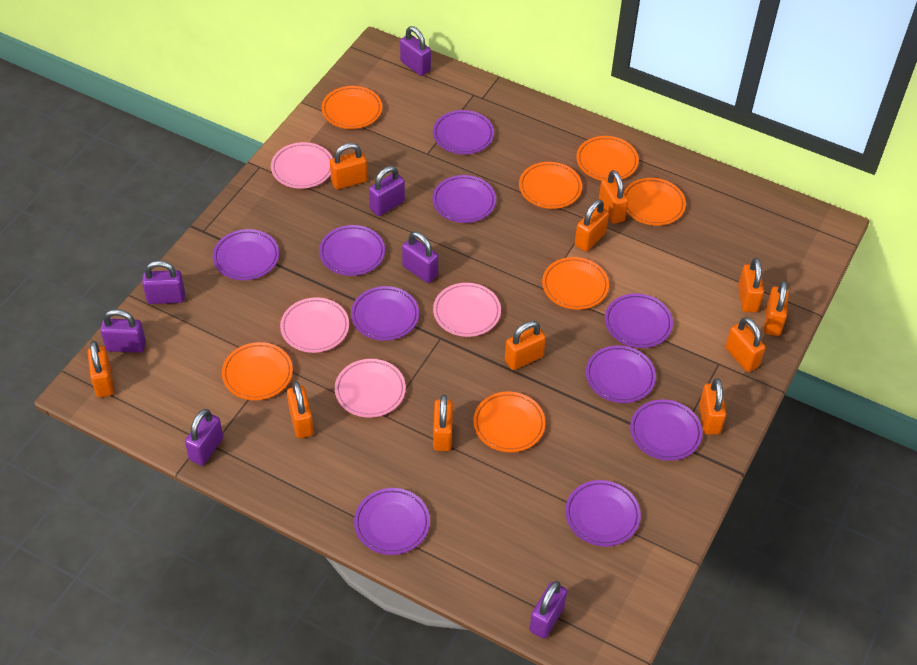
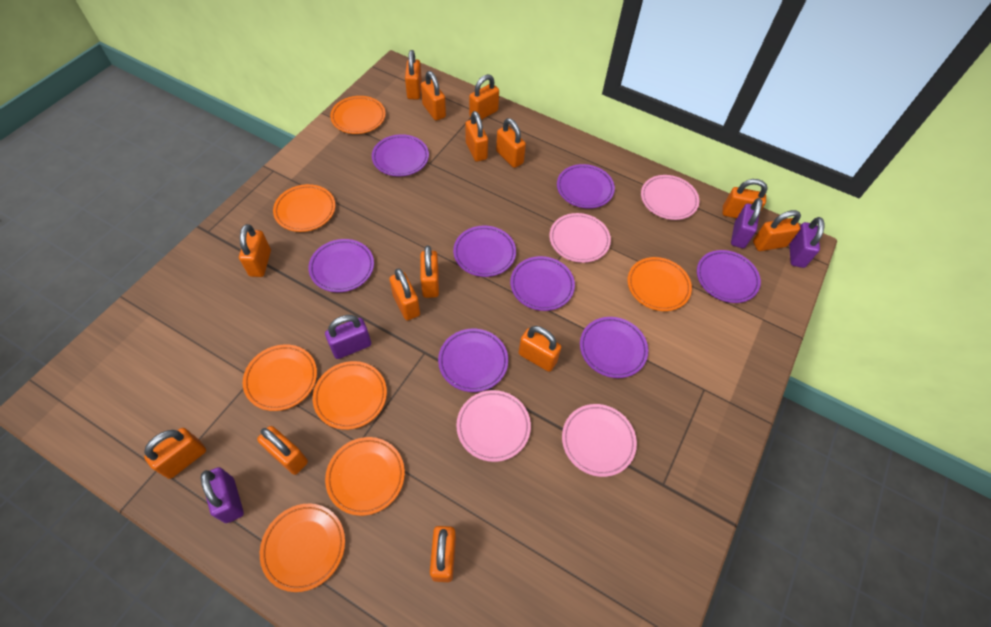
orange padlock: 11 -> 14
purple padlock: 7 -> 4
purple plate: 10 -> 8

